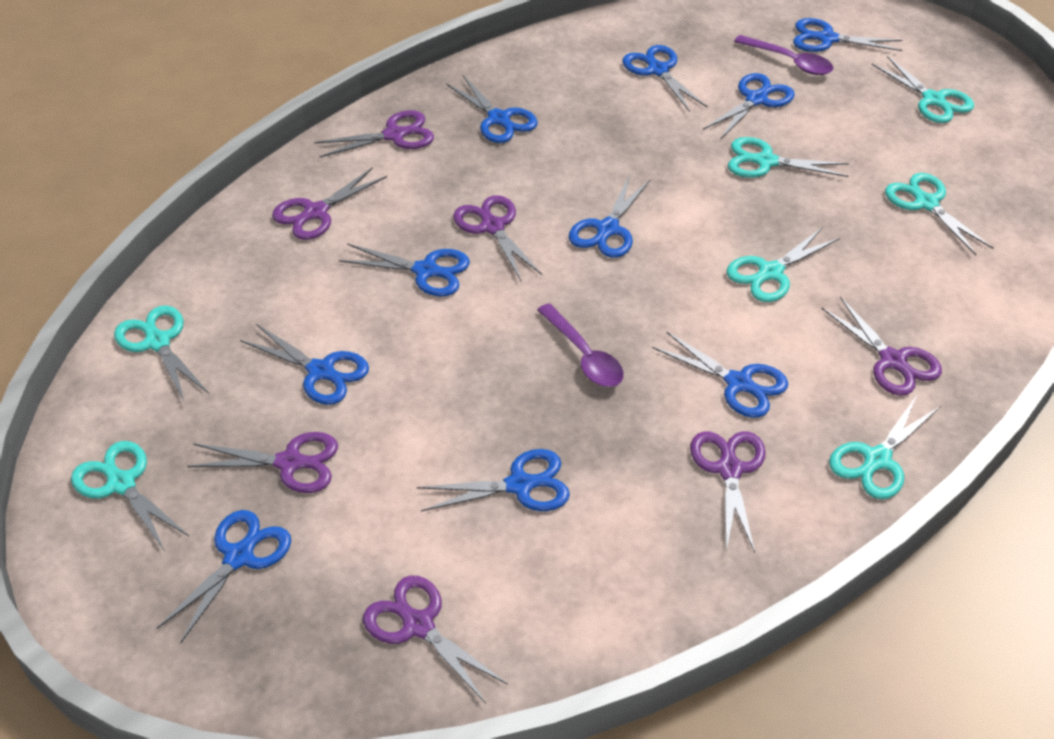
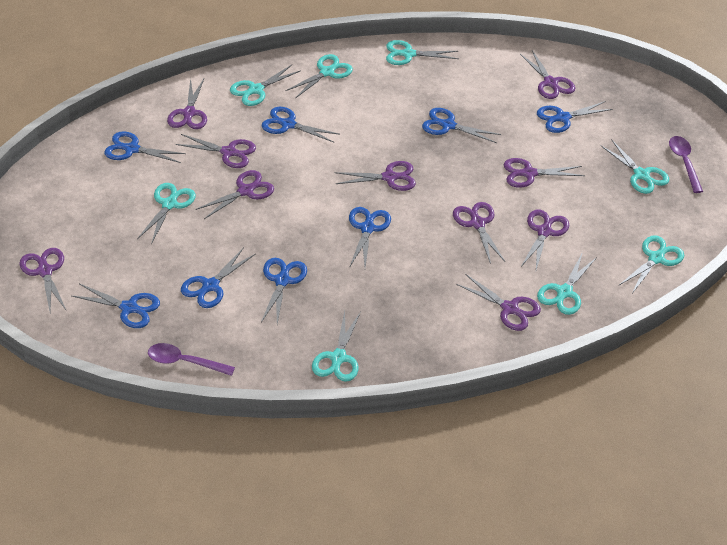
blue scissors: 10 -> 8
purple scissors: 7 -> 10
turquoise scissors: 7 -> 8

